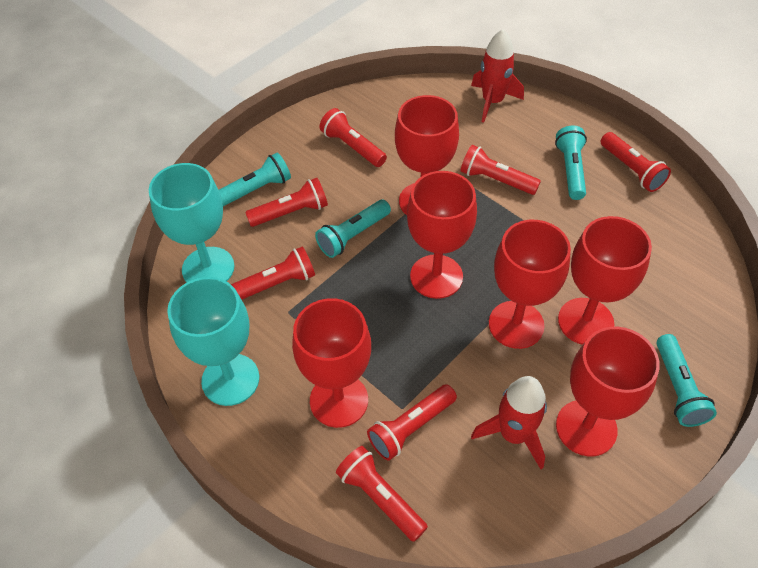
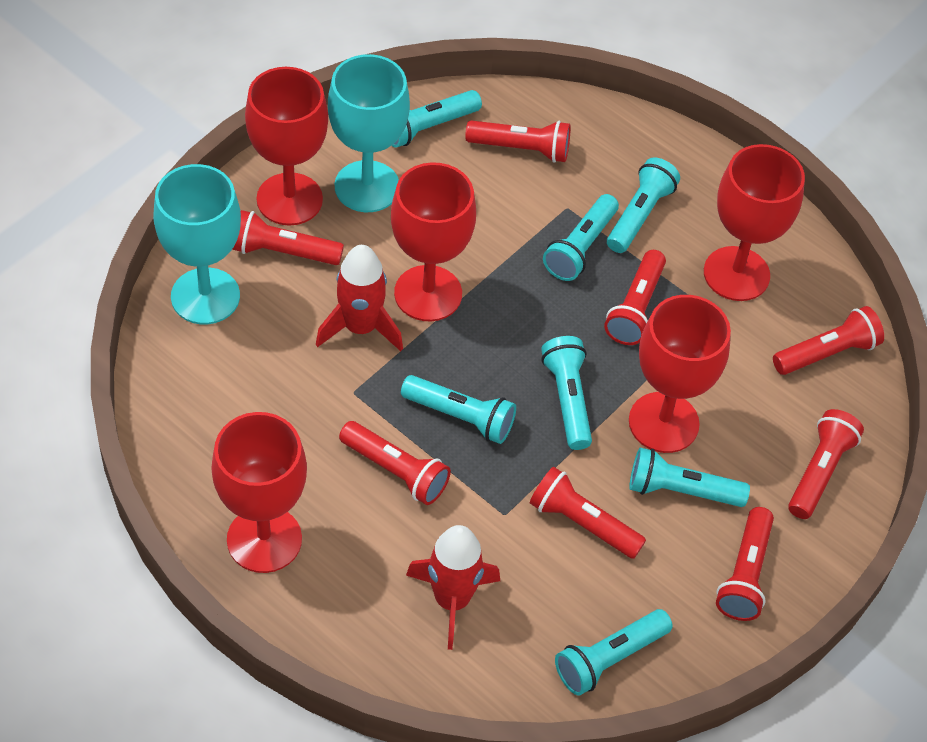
red flashlight: 7 -> 8
red goblet: 6 -> 5
turquoise flashlight: 4 -> 7

